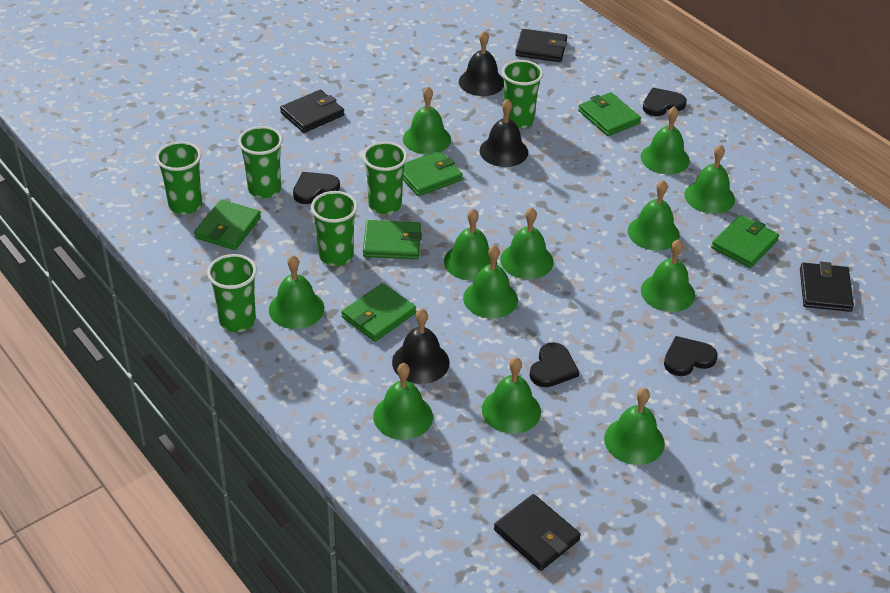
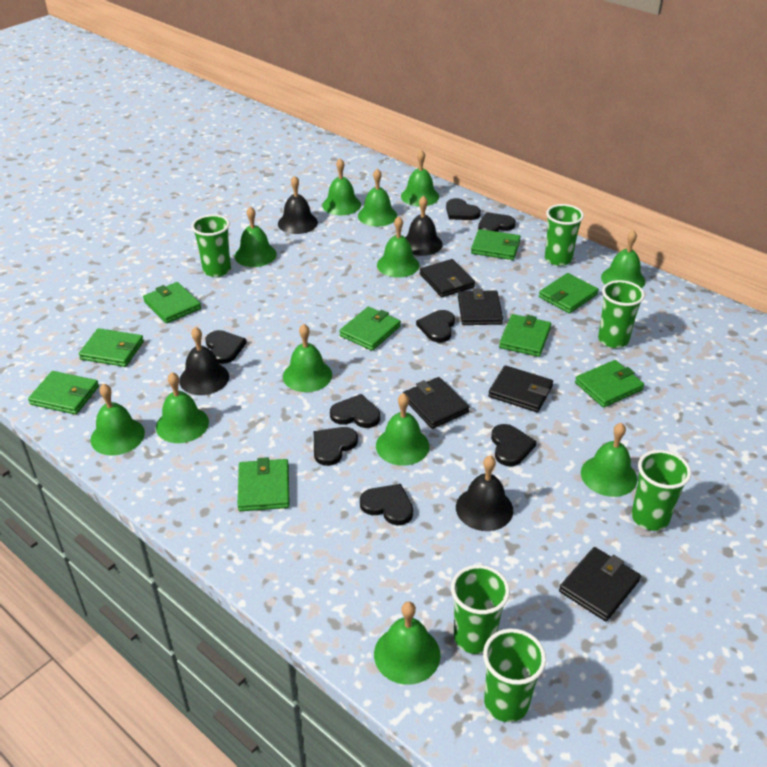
black bell: 3 -> 4
black heart: 4 -> 8
black wallet: 4 -> 5
green wallet: 6 -> 9

